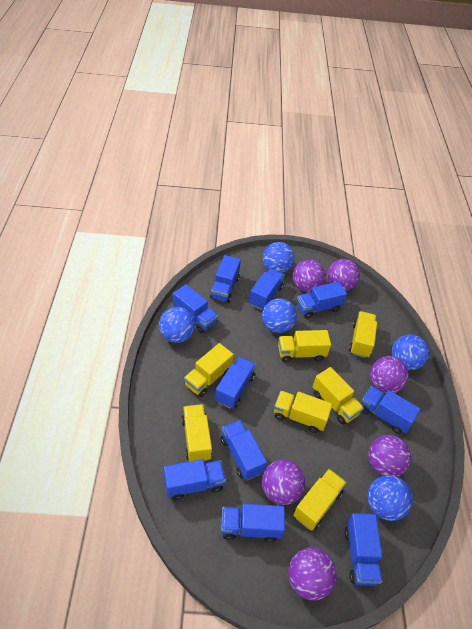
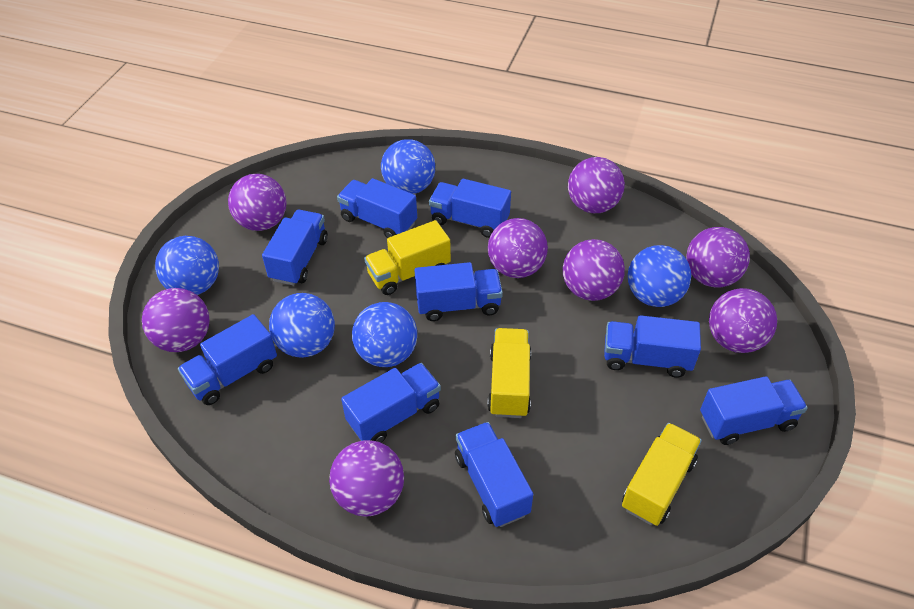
blue truck: 10 -> 9
purple ball: 6 -> 8
yellow truck: 7 -> 3

